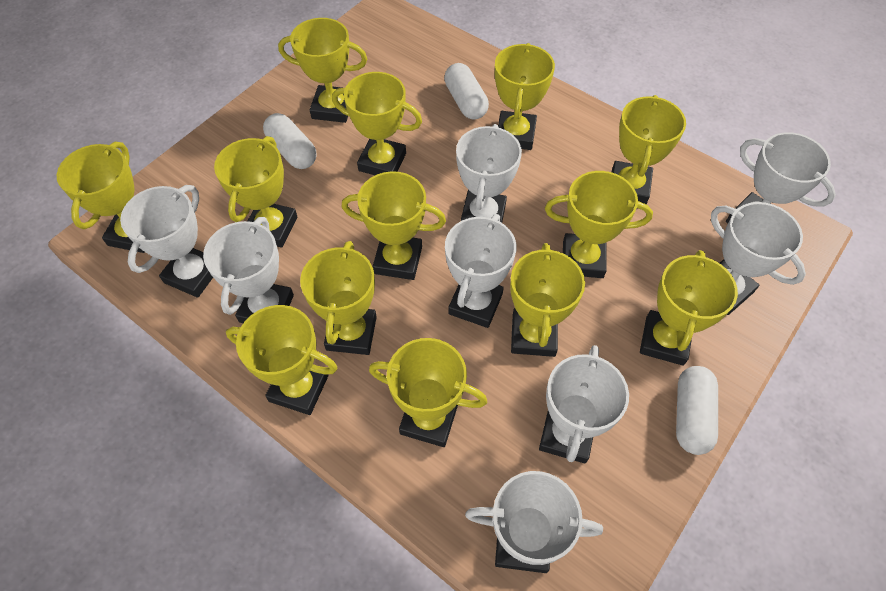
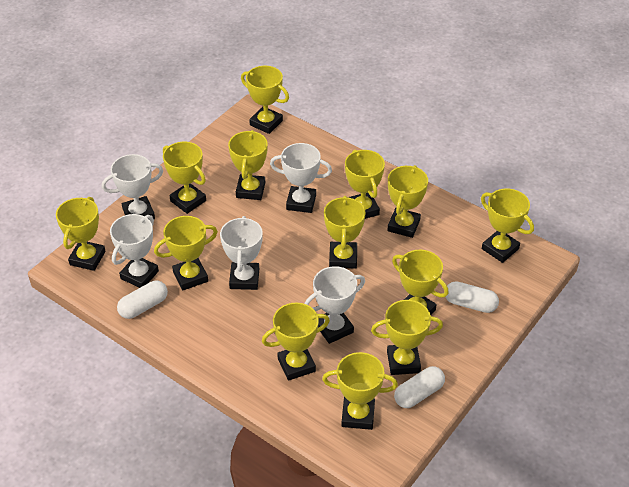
white trophy: 8 -> 5

